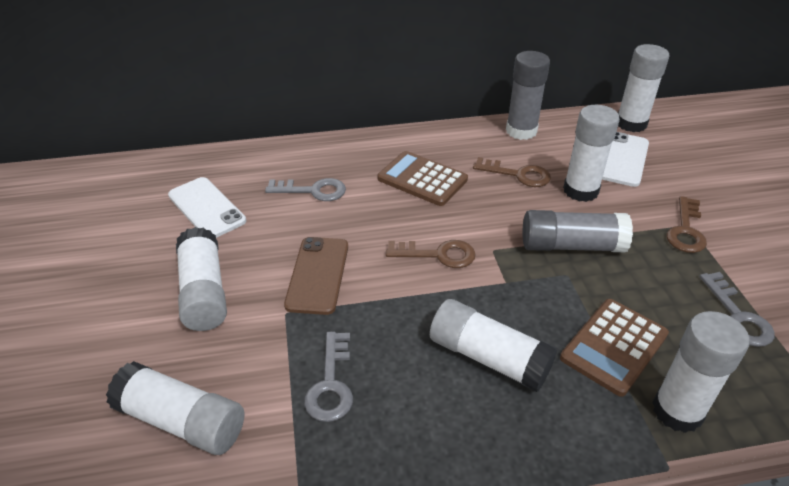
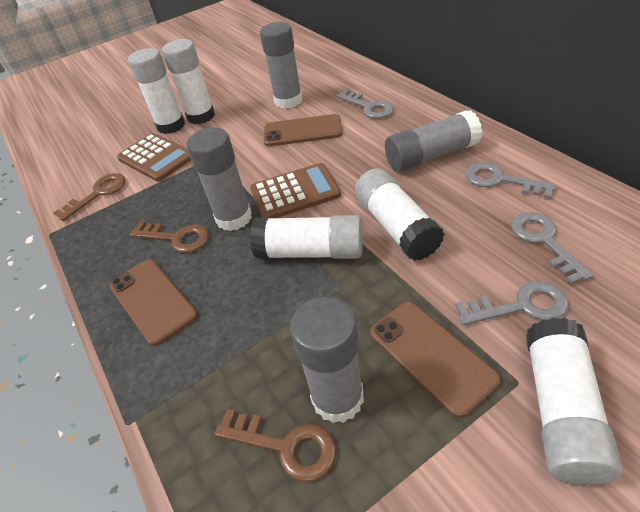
brown phone: 1 -> 3
grey glue stick: 2 -> 4
grey key: 3 -> 4
white glue stick: 6 -> 5
white phone: 2 -> 0

